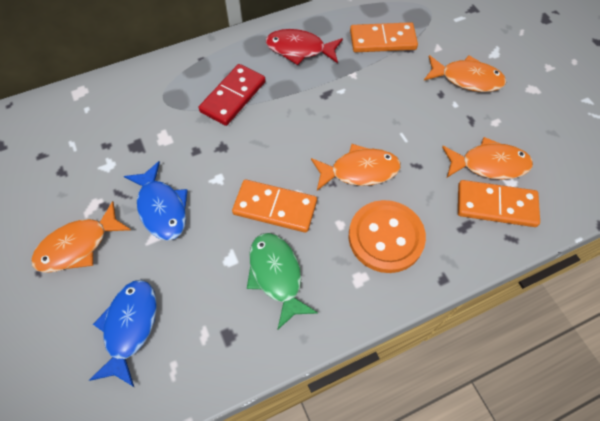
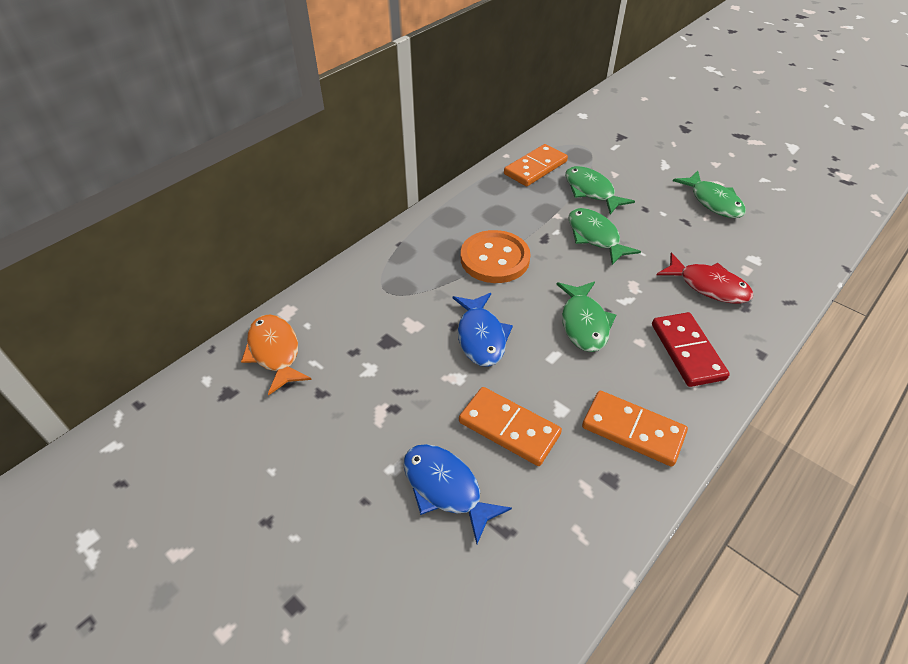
green fish: 1 -> 4
orange fish: 4 -> 1

